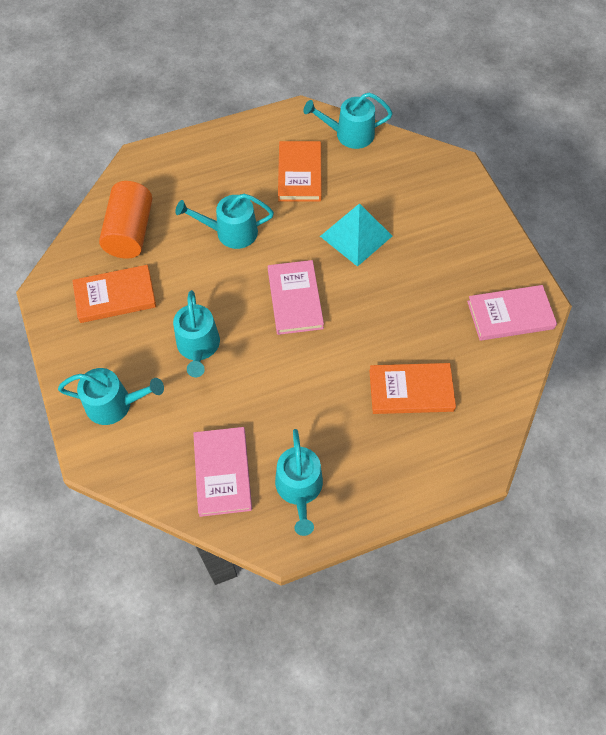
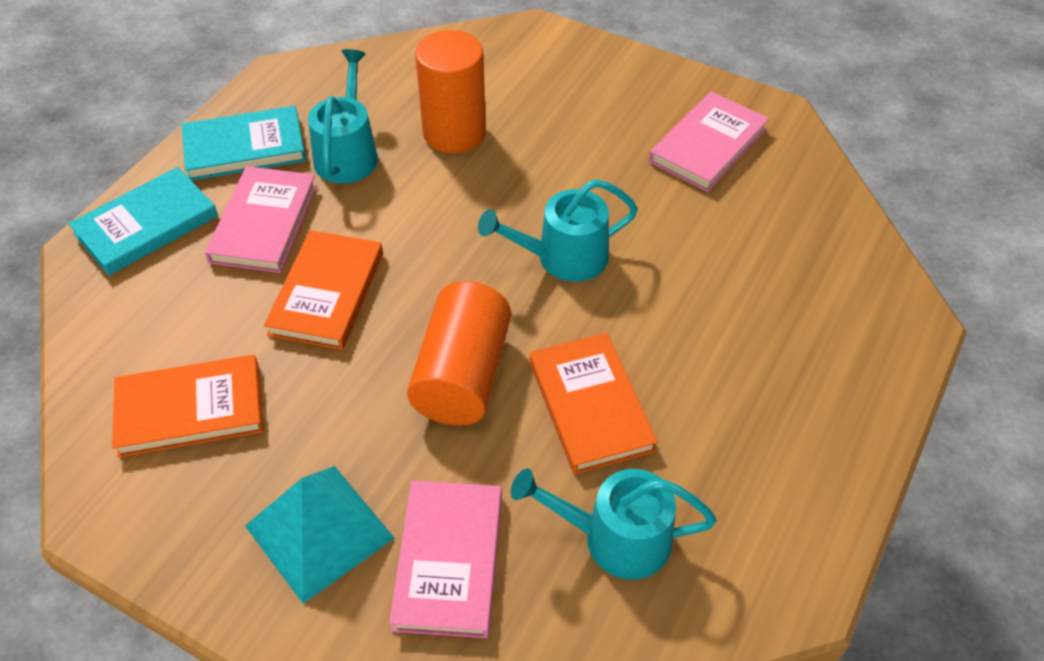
orange cylinder: 1 -> 2
turquoise book: 0 -> 2
turquoise watering can: 5 -> 3

